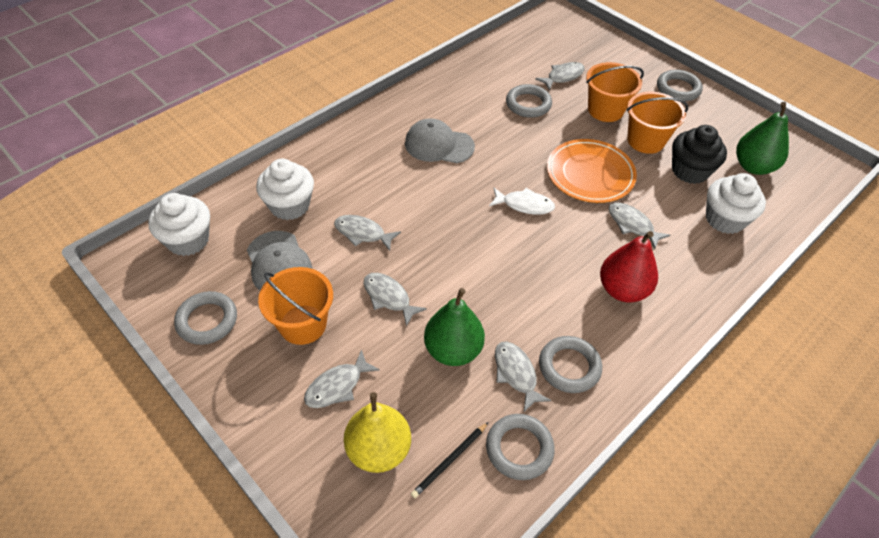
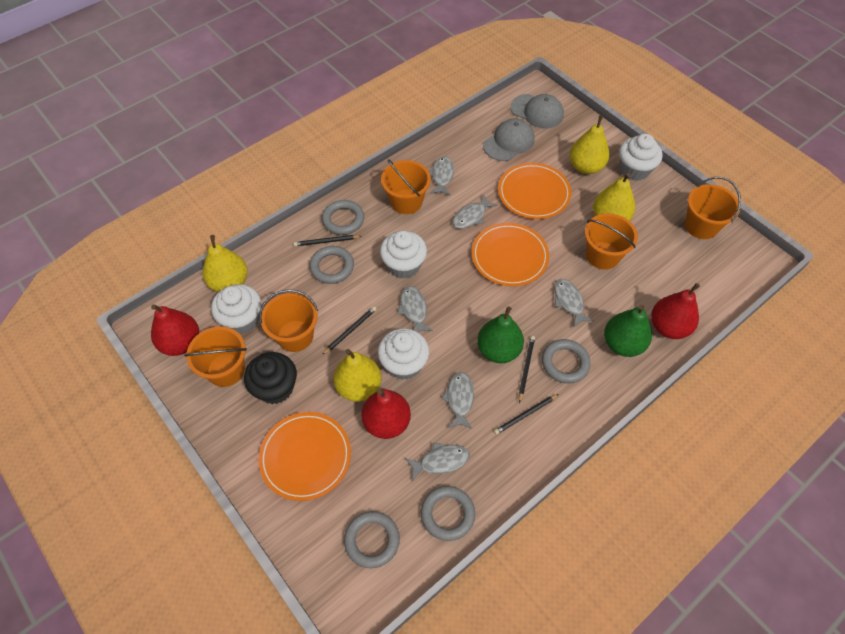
black pencil: 1 -> 4
orange bucket: 3 -> 5
orange plate: 1 -> 3
red pear: 1 -> 3
white cupcake: 3 -> 4
white fish: 1 -> 0
yellow pear: 1 -> 4

